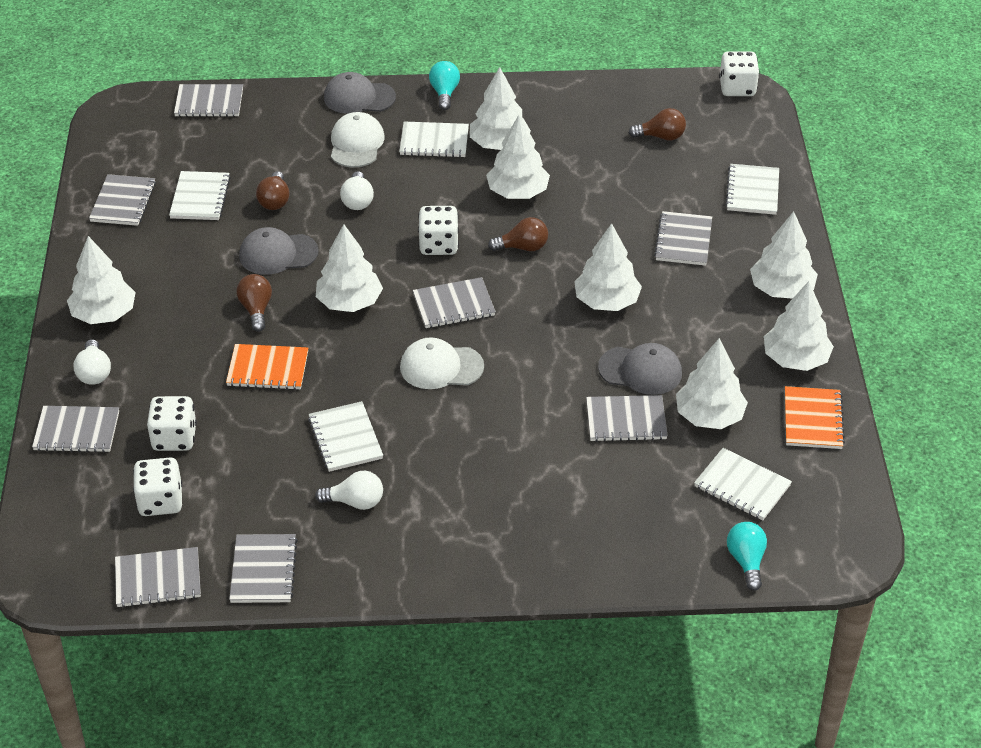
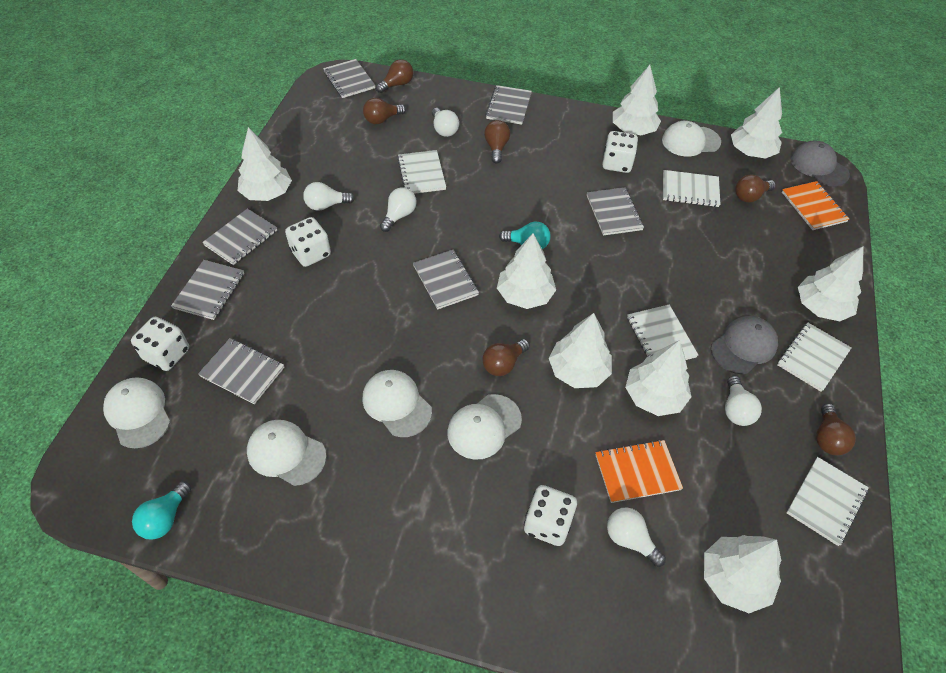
brown light bulb: 4 -> 6
grey cap: 3 -> 2
grey notebook: 8 -> 7
white cap: 2 -> 5
white light bulb: 3 -> 5

